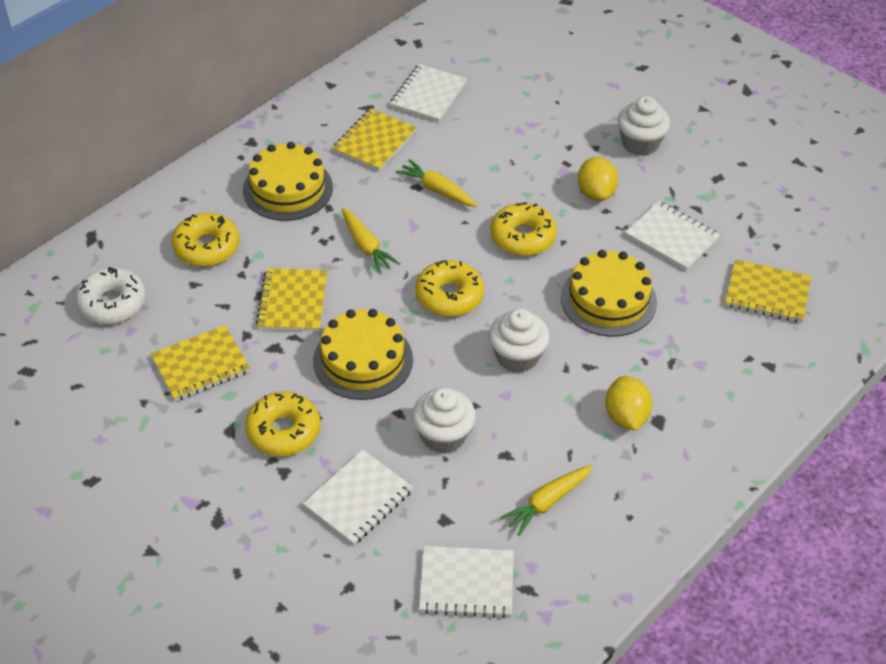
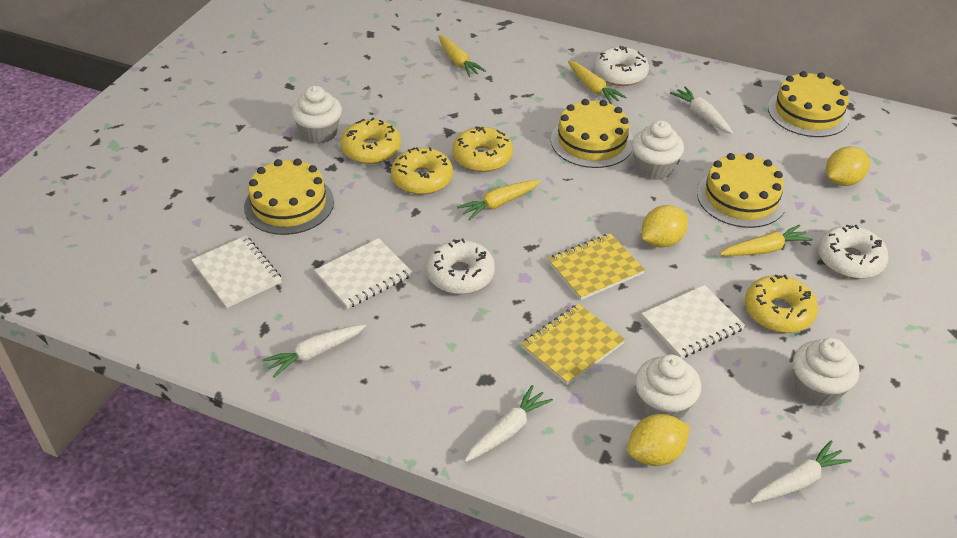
white carrot: 0 -> 4
white cupcake: 3 -> 4
white donut: 1 -> 3
white notebook: 4 -> 3
yellow cake: 3 -> 4
yellow carrot: 3 -> 4
yellow lemon: 2 -> 3
yellow notebook: 4 -> 2

